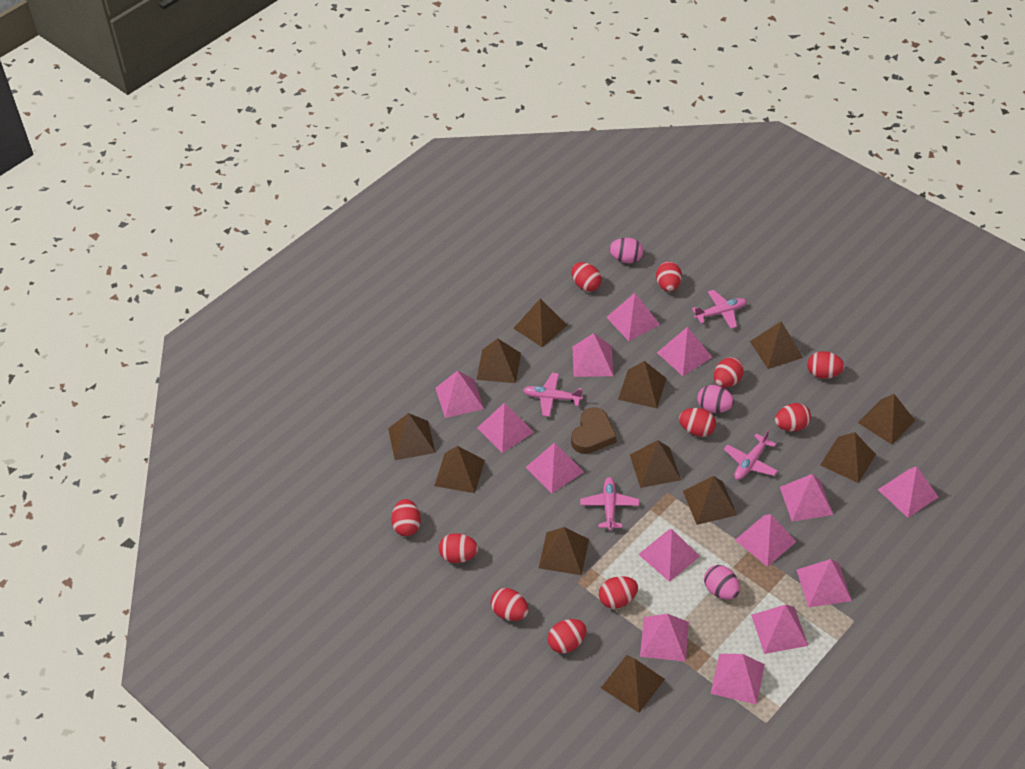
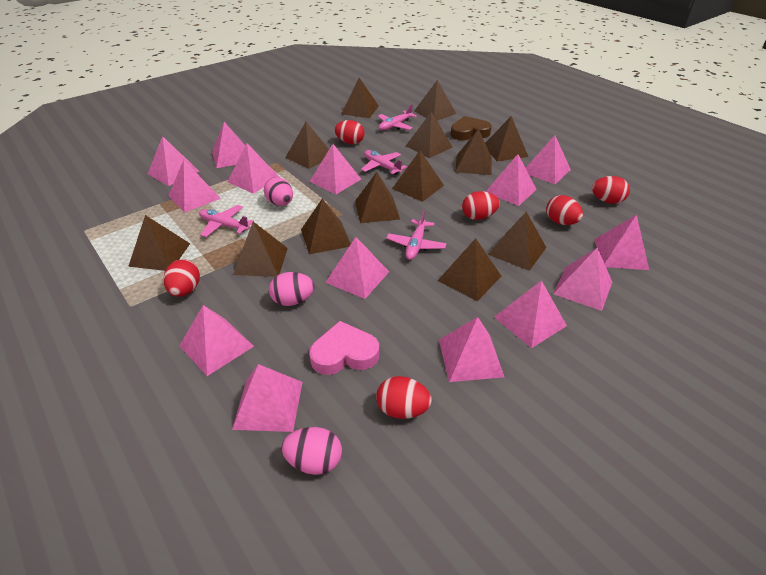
brown pyramid: 12 -> 13
pink heart: 0 -> 1
red egg: 11 -> 6

